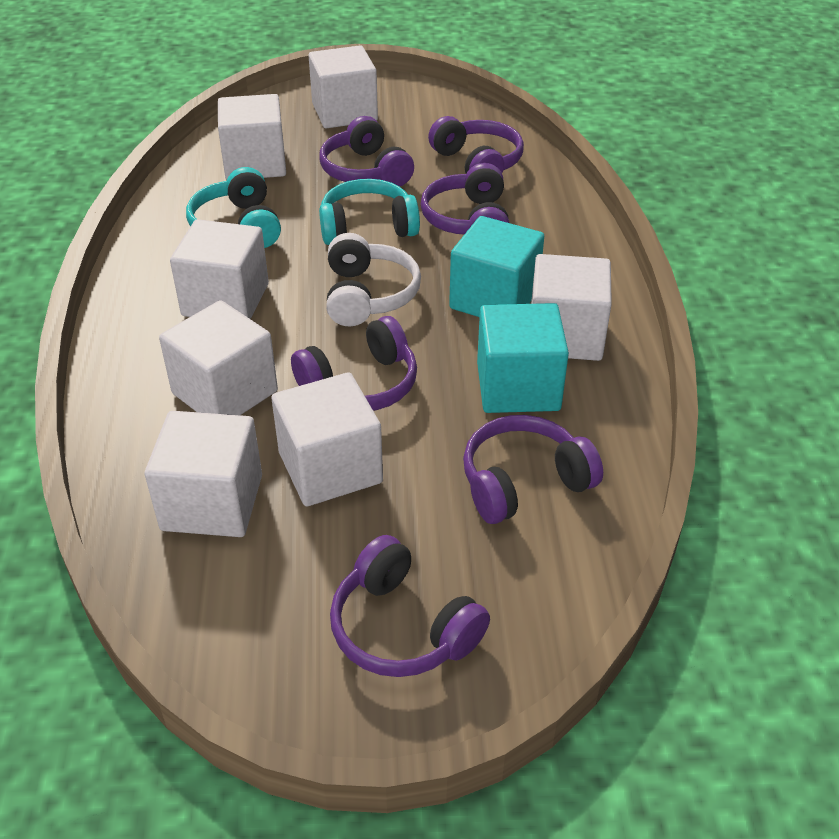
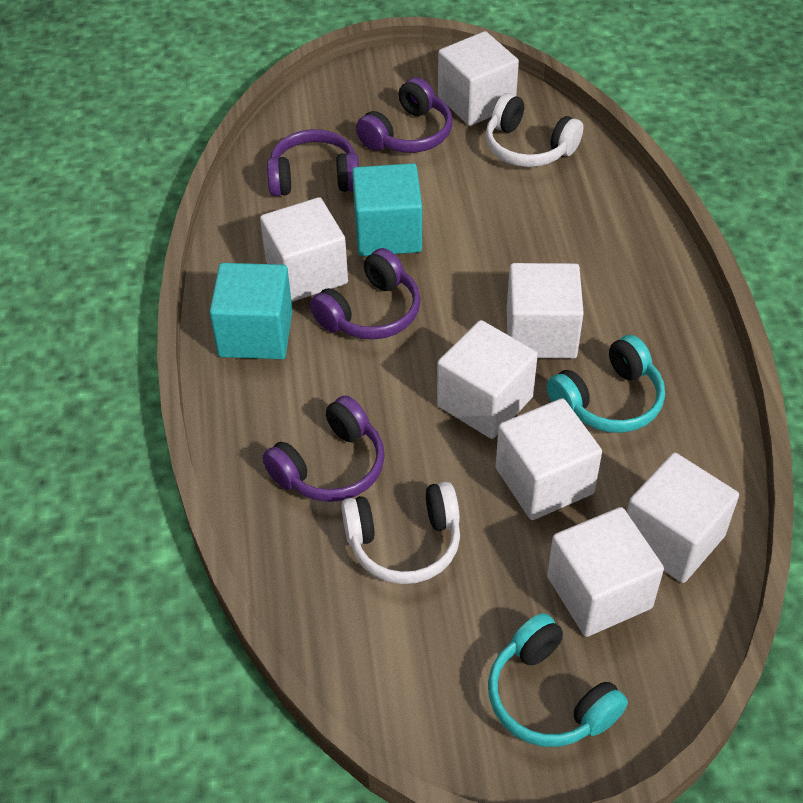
purple headphones: 6 -> 4
white headphones: 1 -> 2

